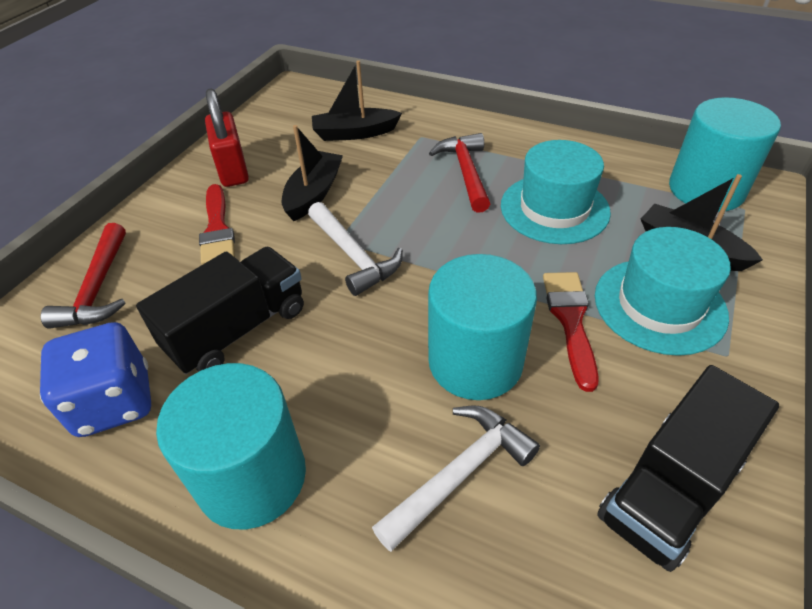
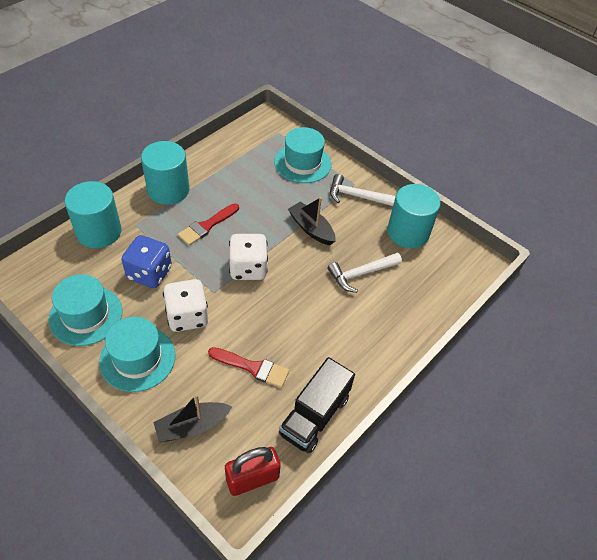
black boat: 3 -> 2
black truck: 2 -> 1
red hammer: 2 -> 0
turquoise hat: 2 -> 3
white dice: 0 -> 2

